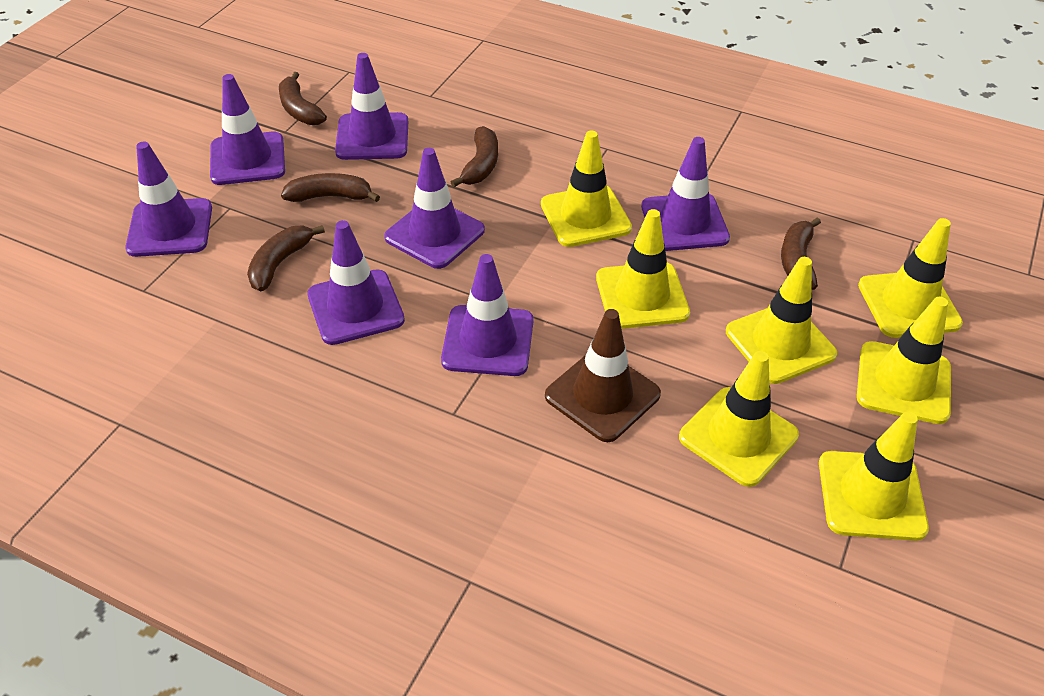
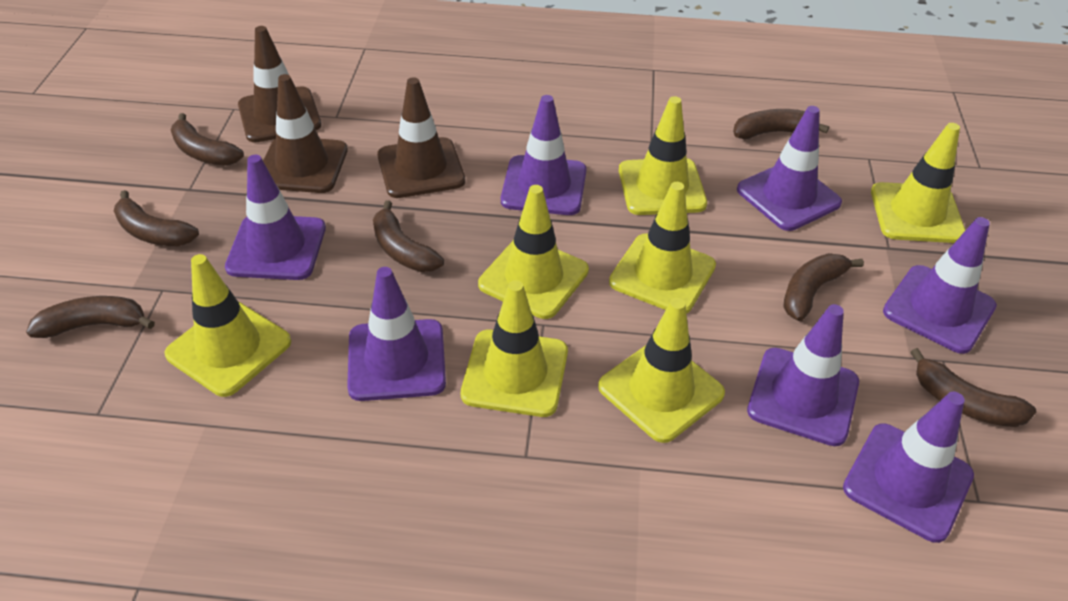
brown banana: 5 -> 7
brown traffic cone: 1 -> 3

